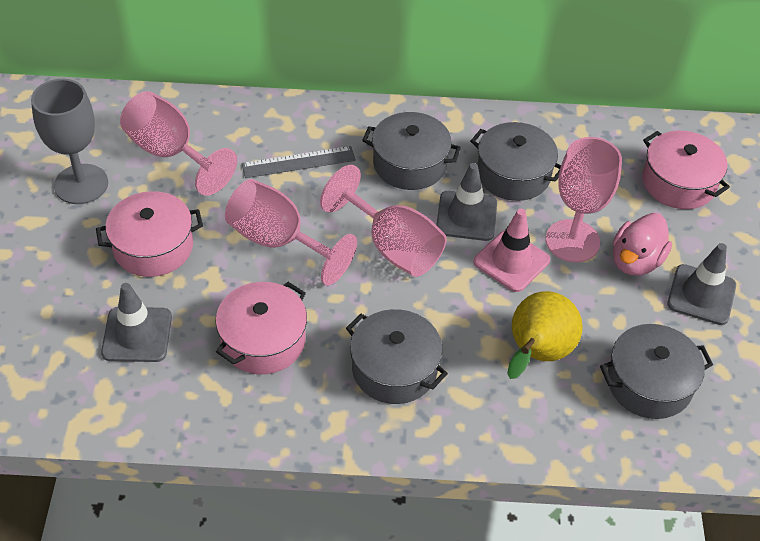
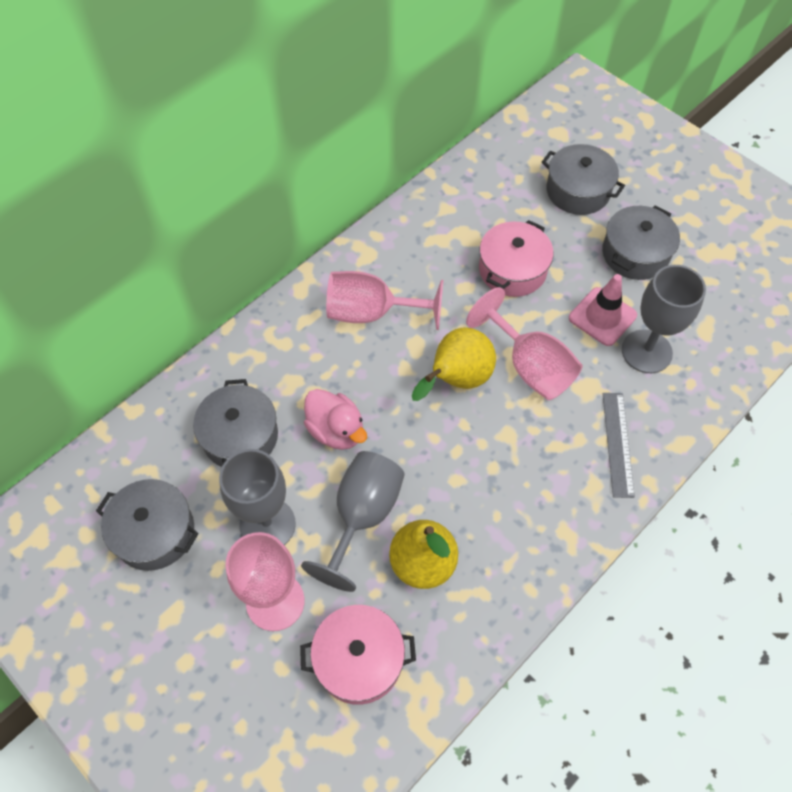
grey goblet: 1 -> 3
grey traffic cone: 3 -> 0
pink goblet: 4 -> 3
pink pot: 3 -> 2
yellow pear: 1 -> 2

